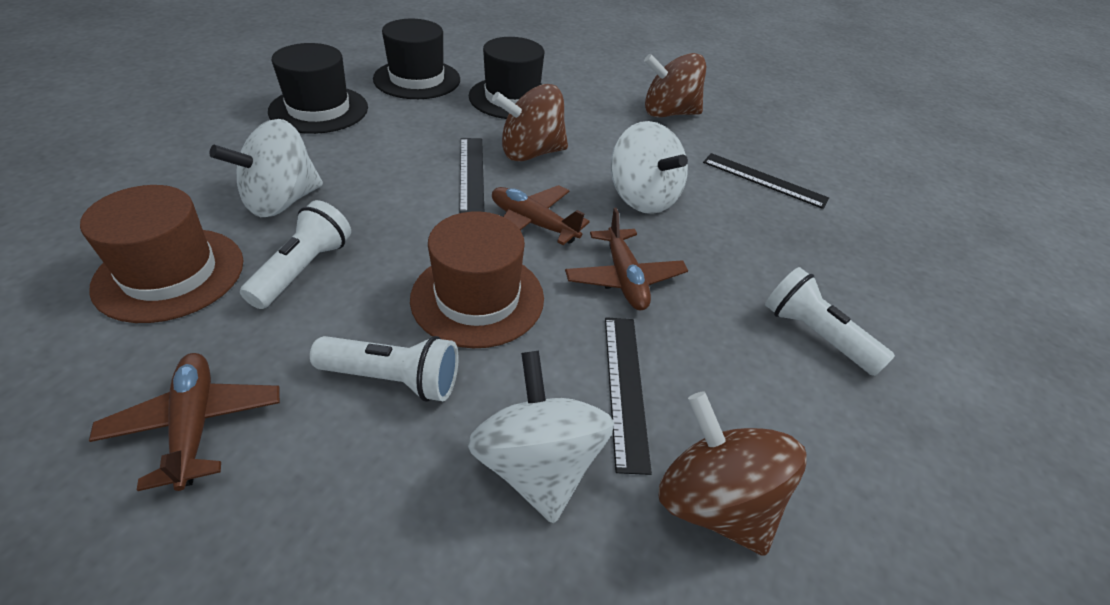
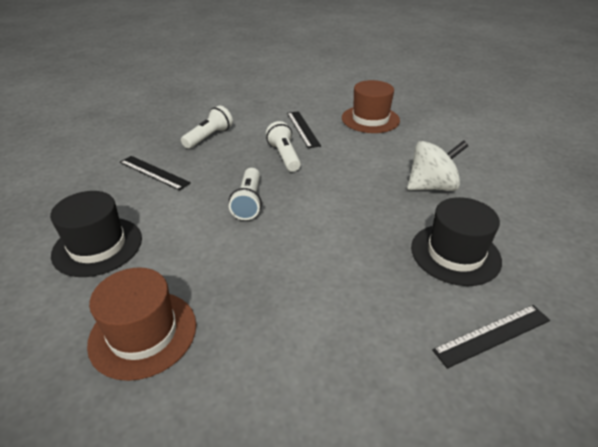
black hat: 3 -> 2
brown plane: 3 -> 0
brown spinning top: 3 -> 0
white spinning top: 3 -> 1

